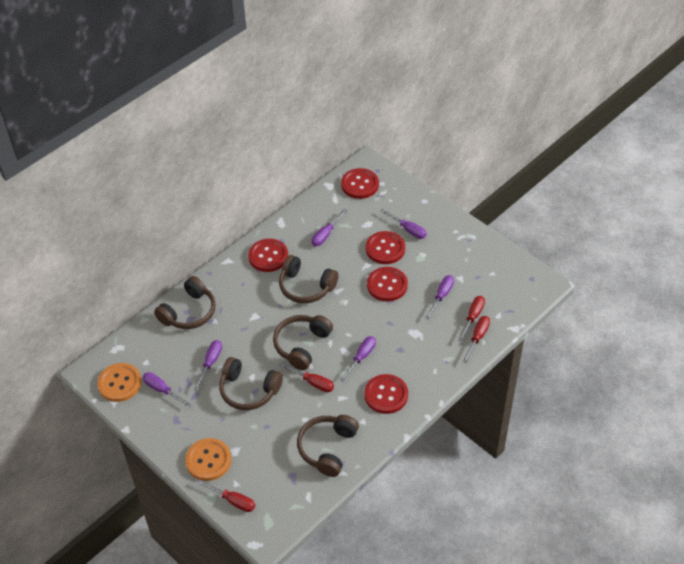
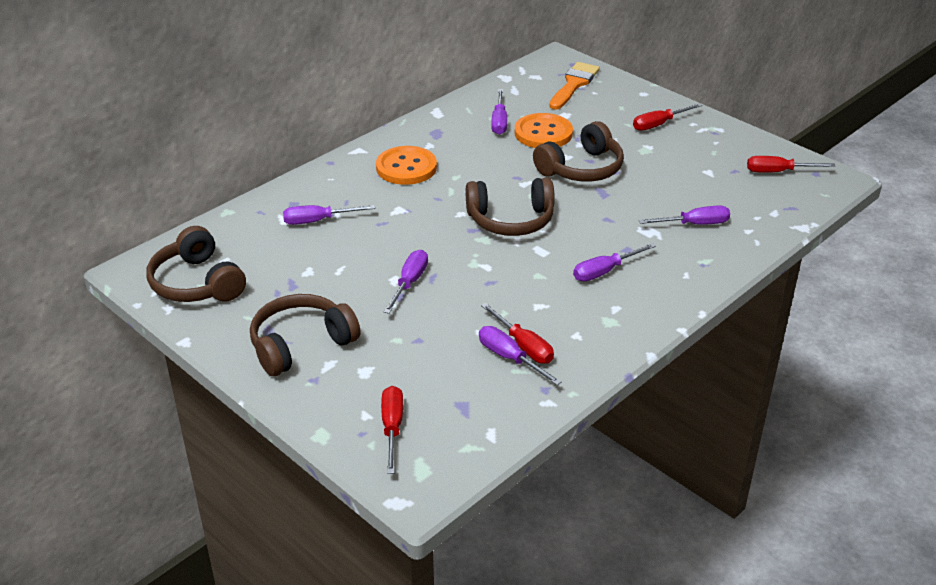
brown headphones: 5 -> 4
orange brush: 0 -> 1
red button: 5 -> 0

